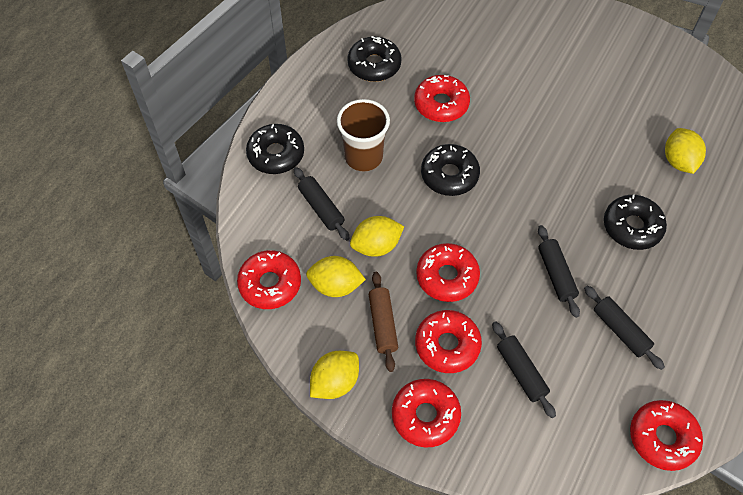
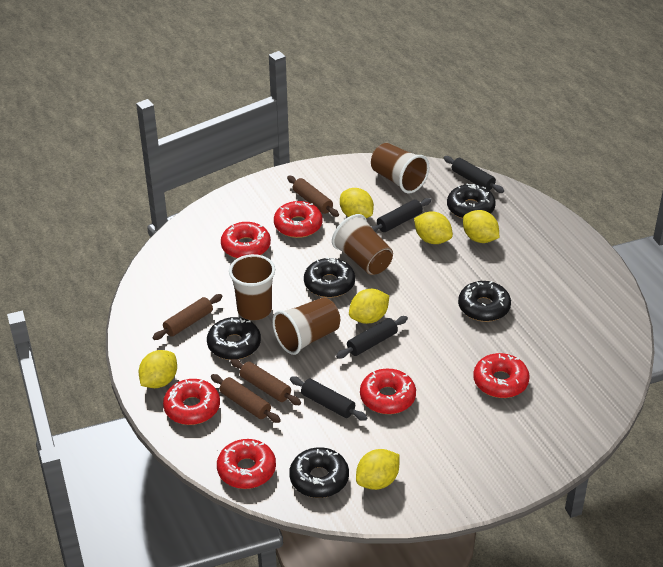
black donut: 4 -> 5
brown cup: 1 -> 4
brown rolling pin: 1 -> 4
yellow lemon: 4 -> 6

